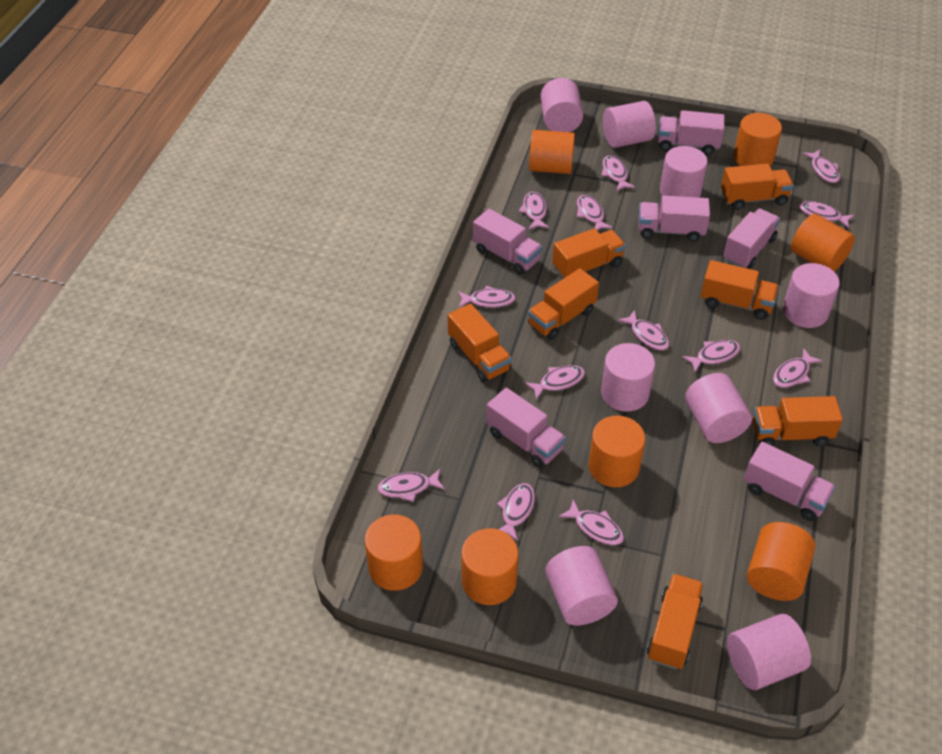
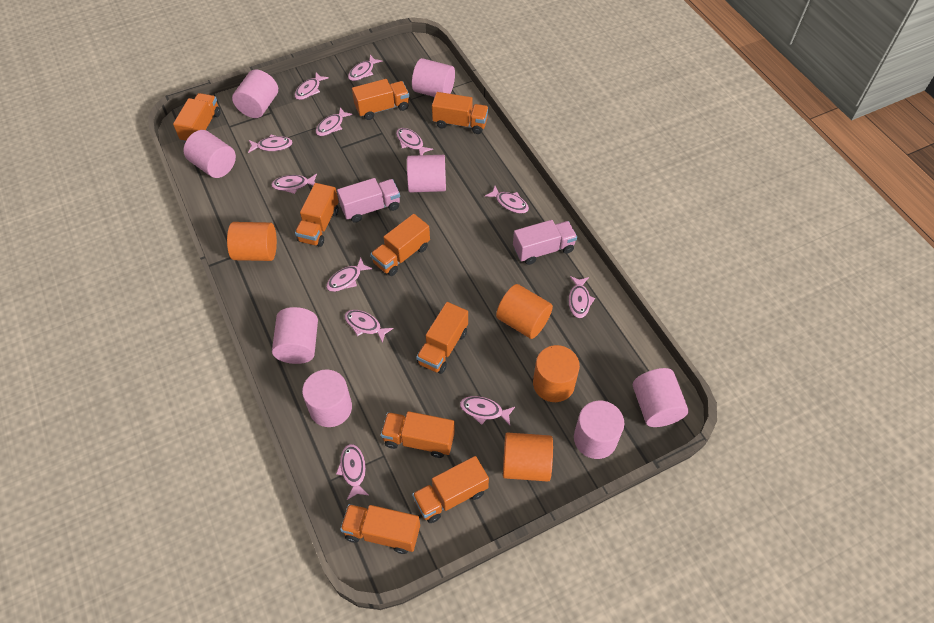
orange cylinder: 7 -> 4
orange truck: 7 -> 9
pink fish: 13 -> 12
pink truck: 6 -> 2

